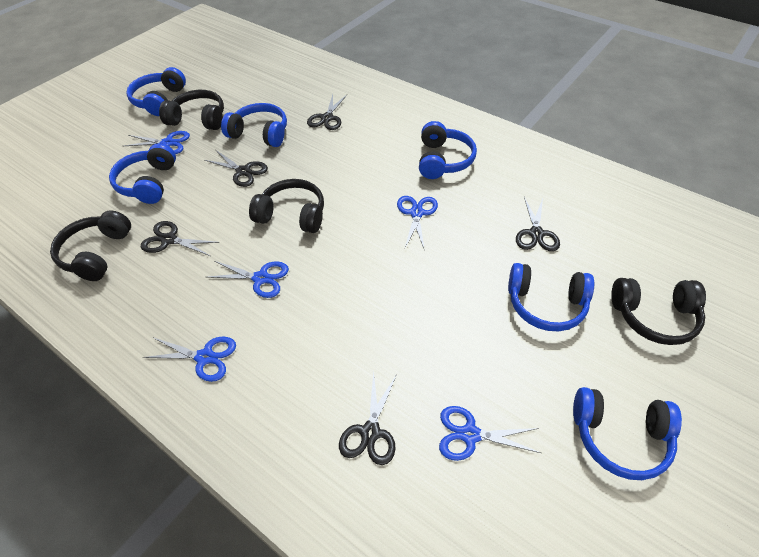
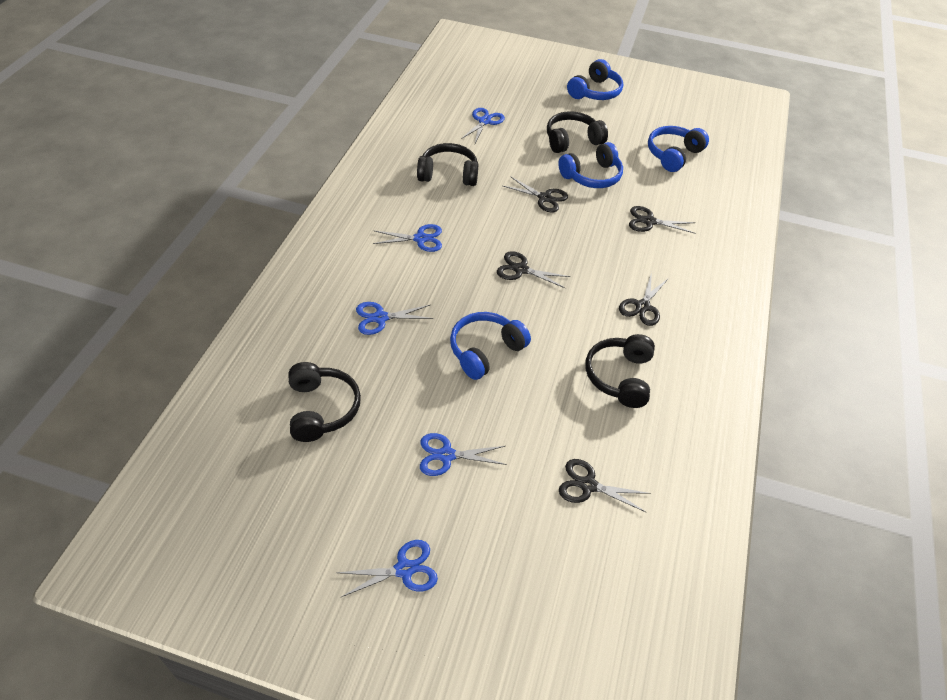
blue headphones: 6 -> 4

